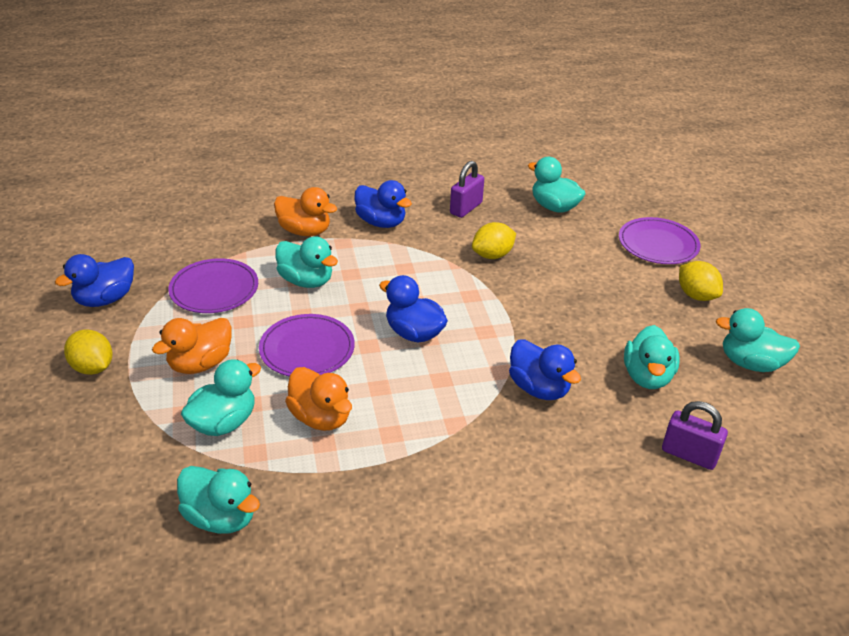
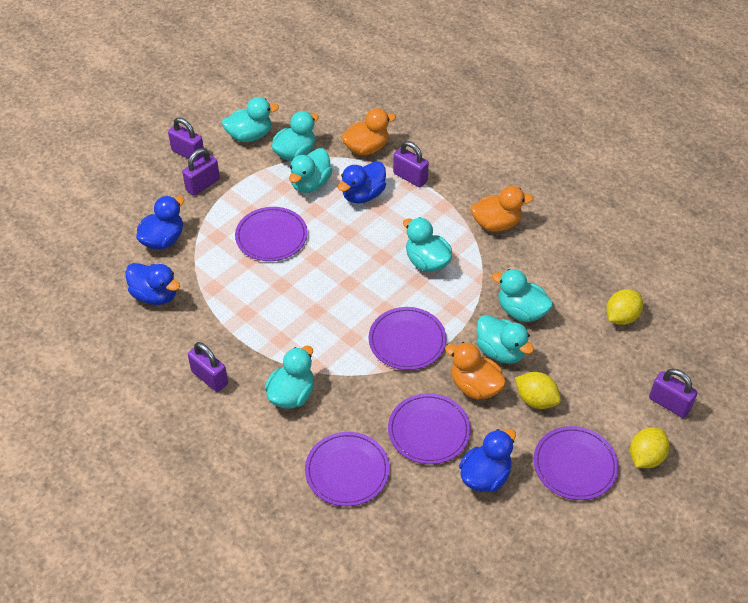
purple padlock: 2 -> 5
purple plate: 3 -> 5
turquoise duck: 6 -> 7

